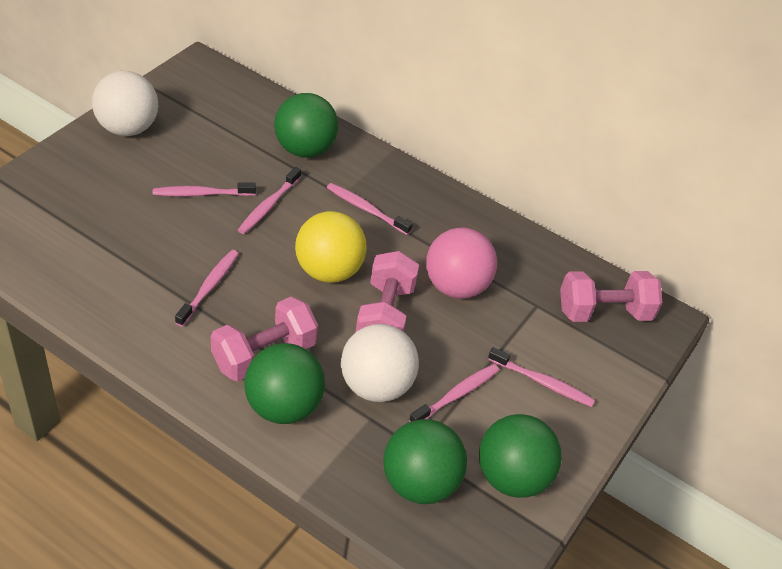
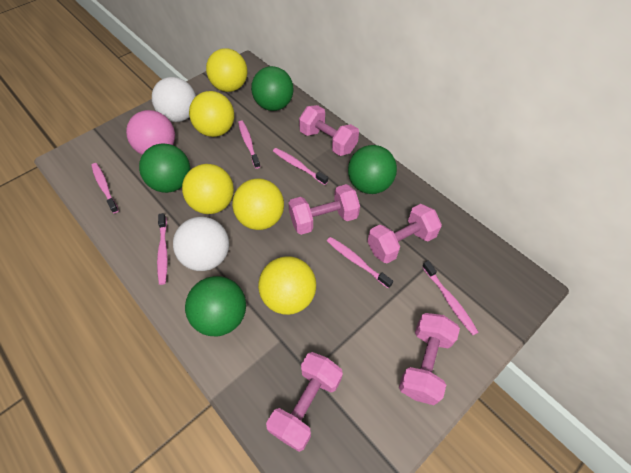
pink dumbbell: 3 -> 5
yellow ball: 1 -> 5

